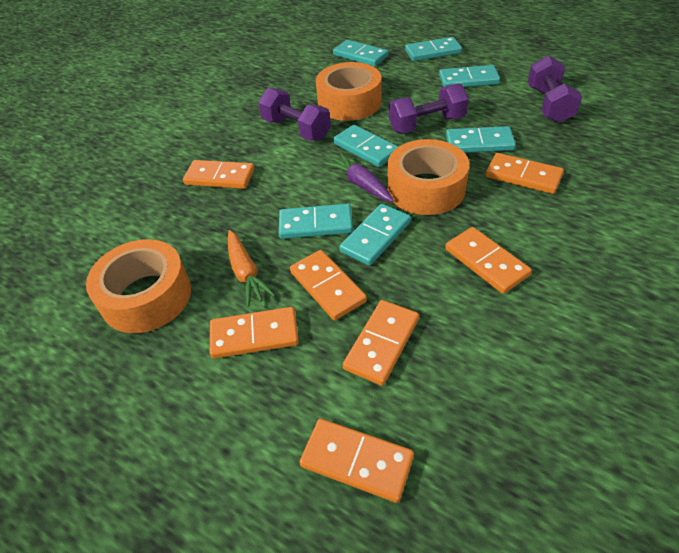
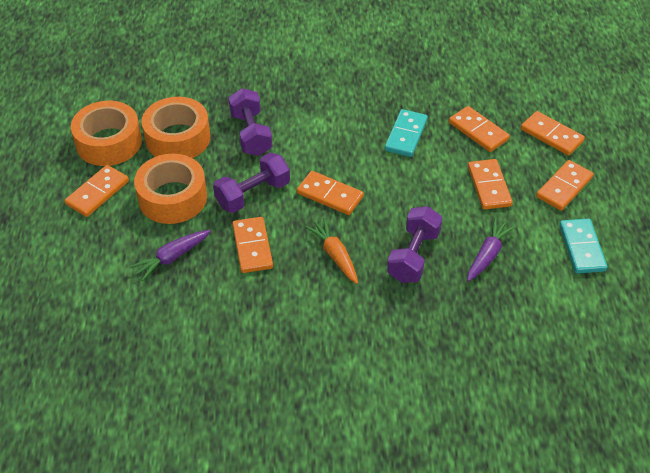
purple carrot: 1 -> 2
turquoise domino: 7 -> 2

